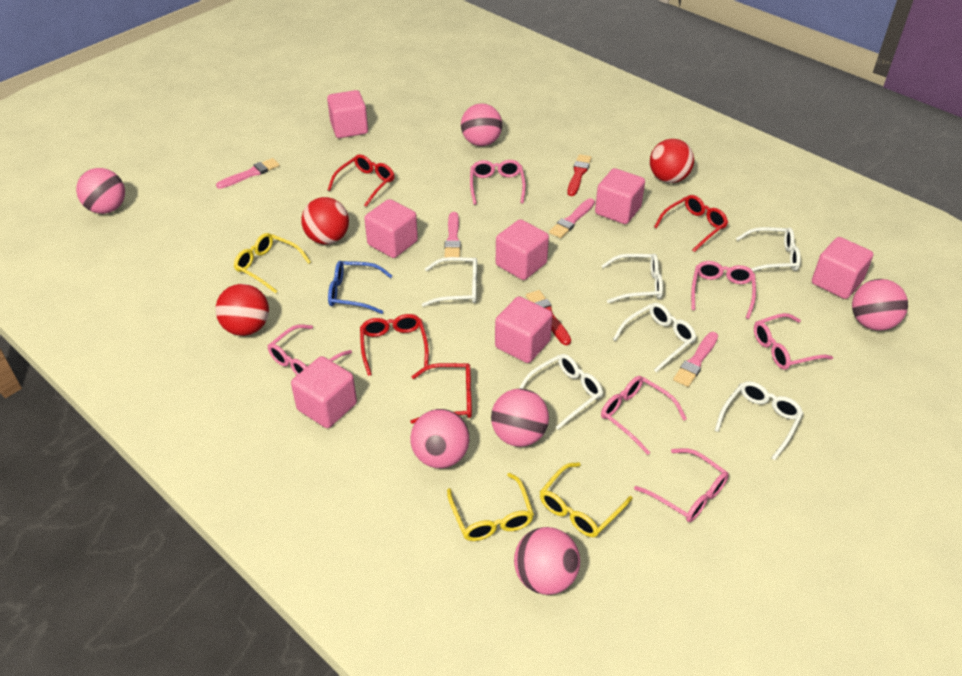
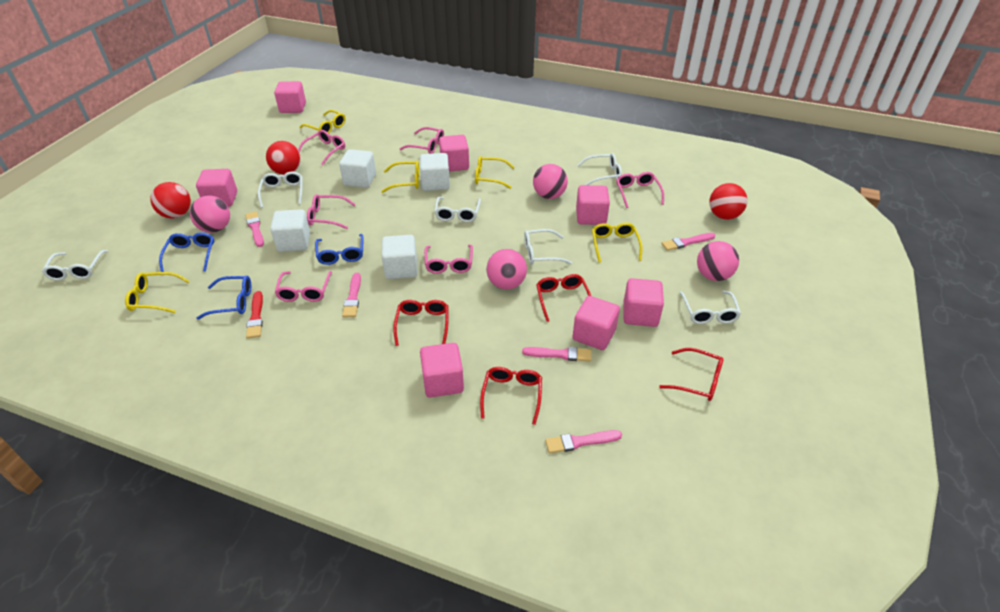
blue glasses: 1 -> 3
pink ball: 6 -> 4
pink brush: 4 -> 5
red brush: 2 -> 1
white cube: 0 -> 4
yellow glasses: 3 -> 5

